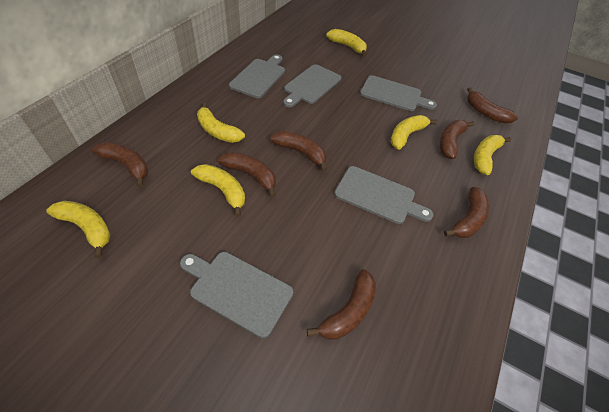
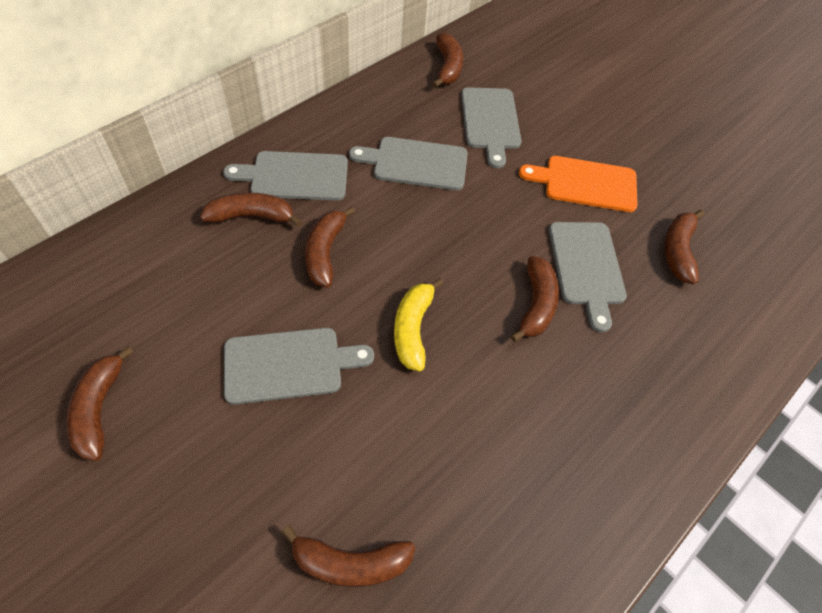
orange cutting board: 0 -> 1
yellow banana: 6 -> 1

